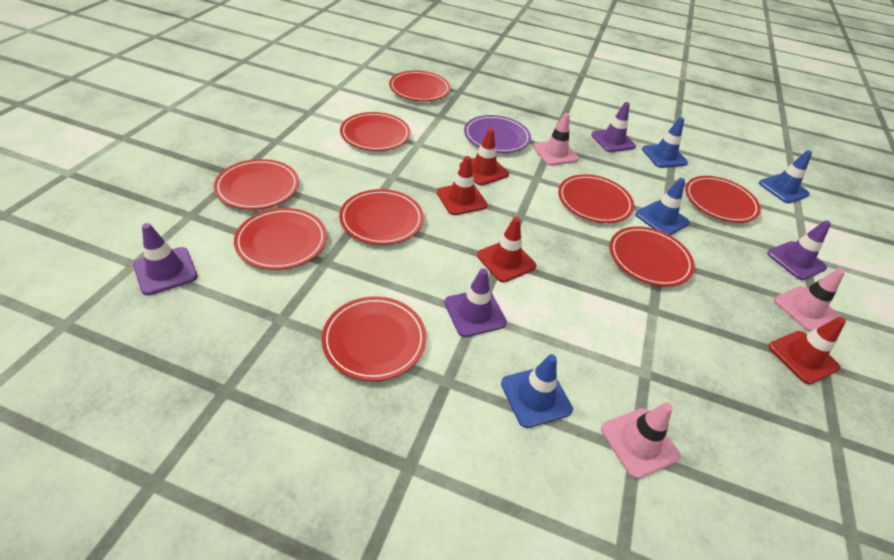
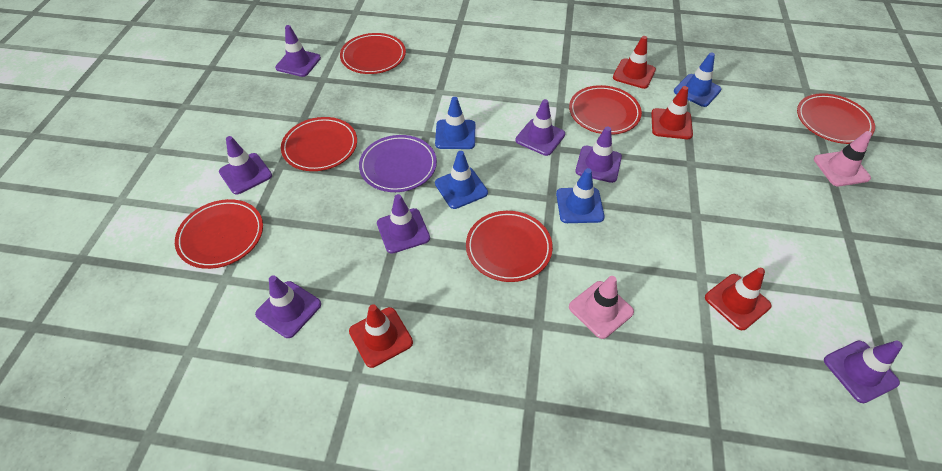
pink traffic cone: 3 -> 2
purple traffic cone: 4 -> 7
red plate: 9 -> 6

